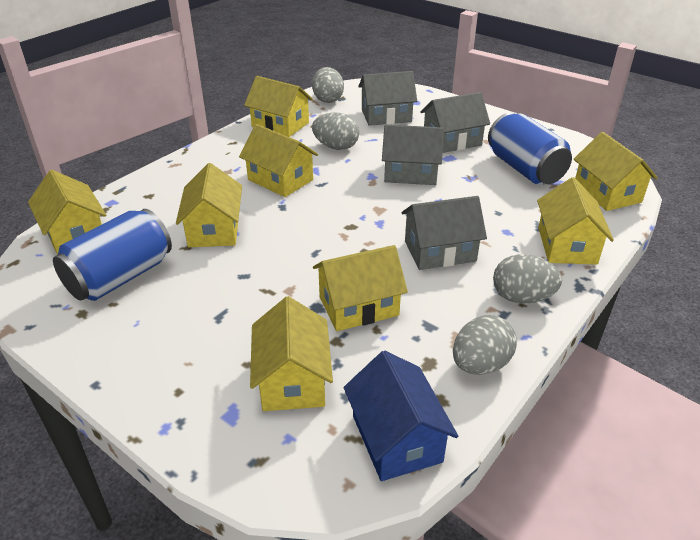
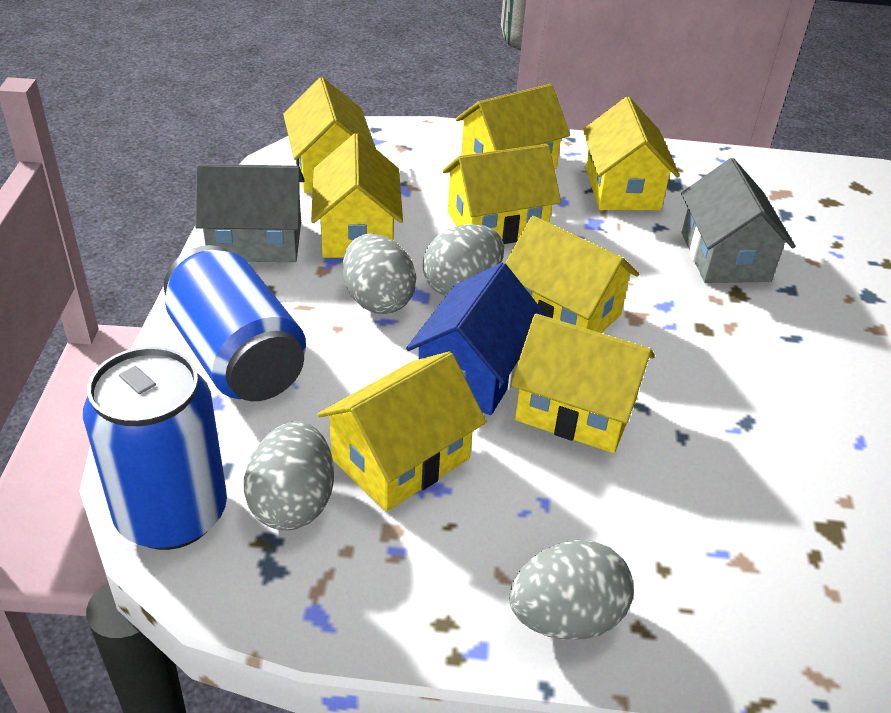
grey house: 4 -> 2

